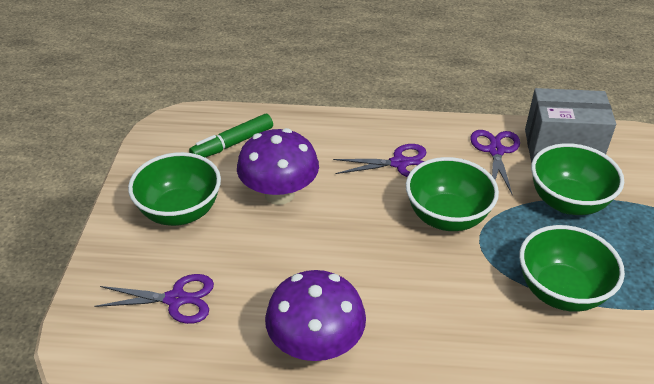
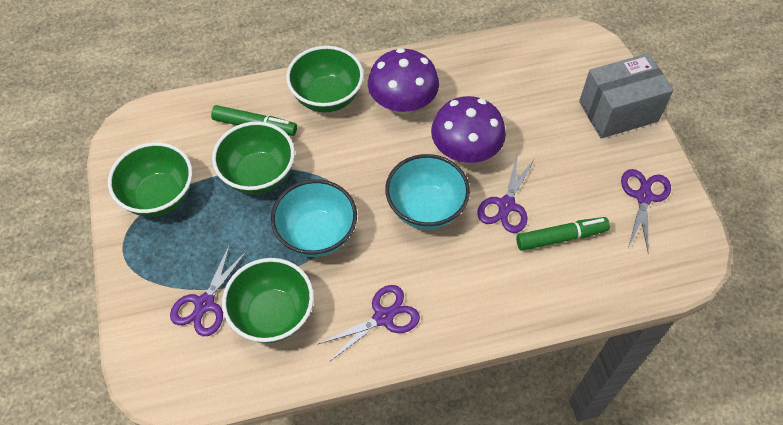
green marker: 1 -> 2
purple scissors: 3 -> 4
turquoise bowl: 0 -> 2

